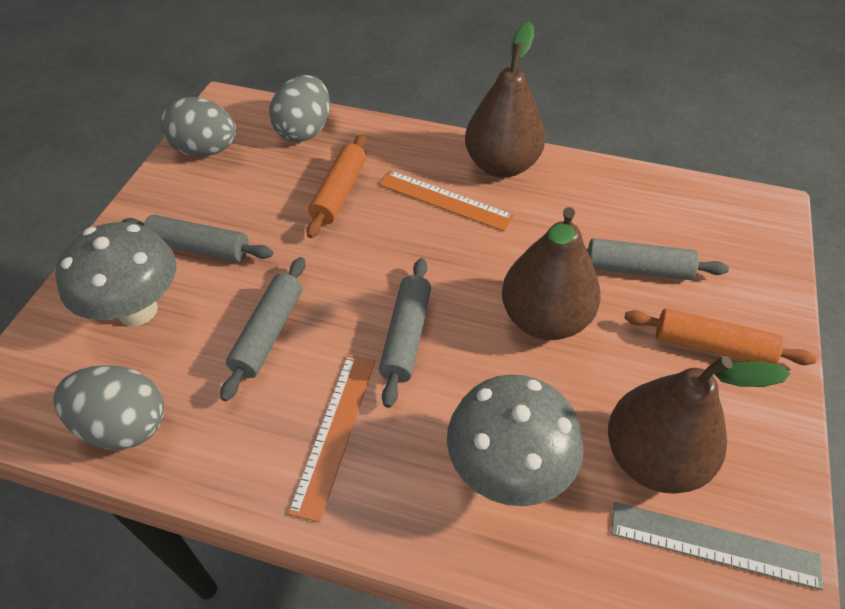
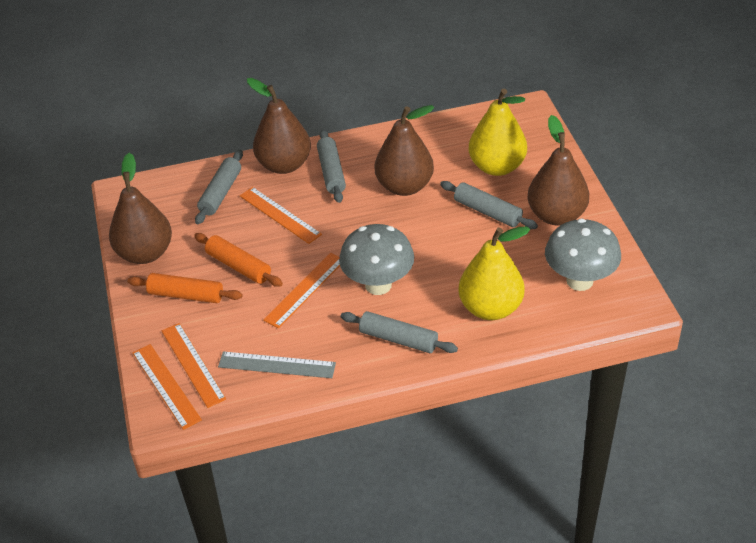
brown pear: 3 -> 4
grey egg: 3 -> 0
orange ruler: 2 -> 4
yellow pear: 0 -> 2

